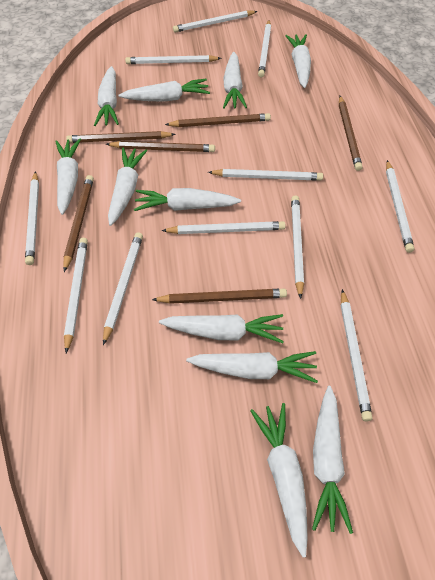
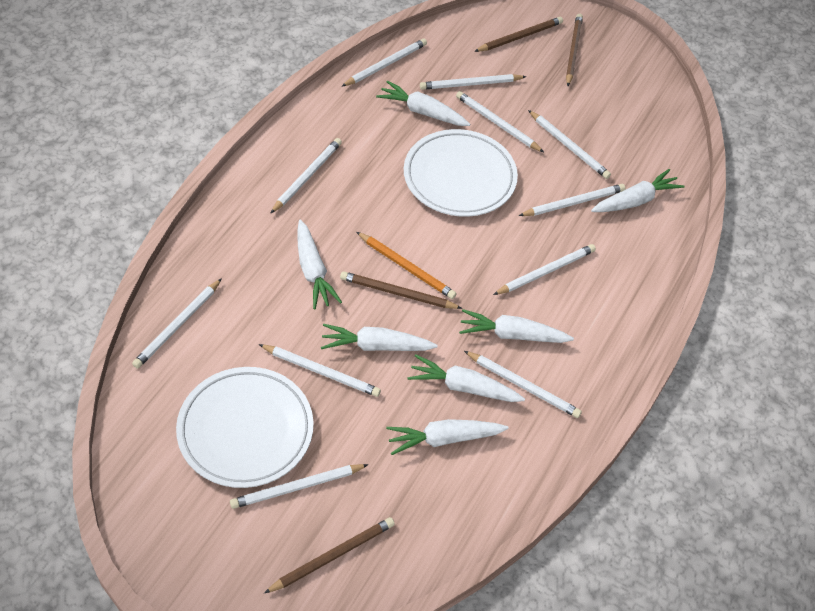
brown pencil: 6 -> 4
orange pencil: 0 -> 1
white carrot: 11 -> 7
white plate: 0 -> 2

